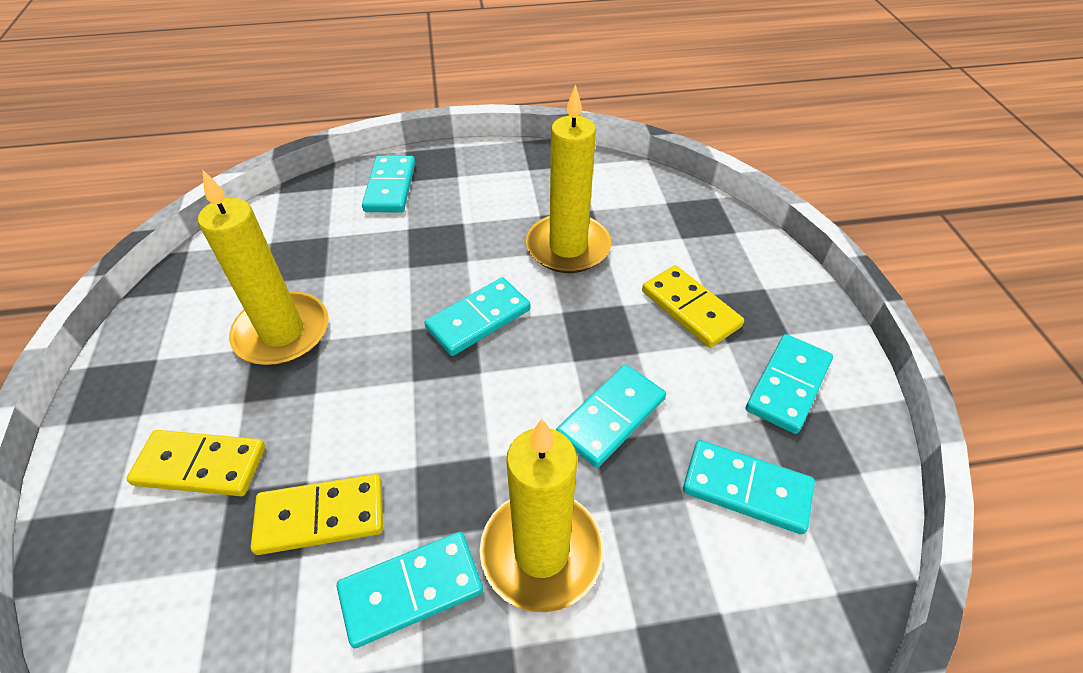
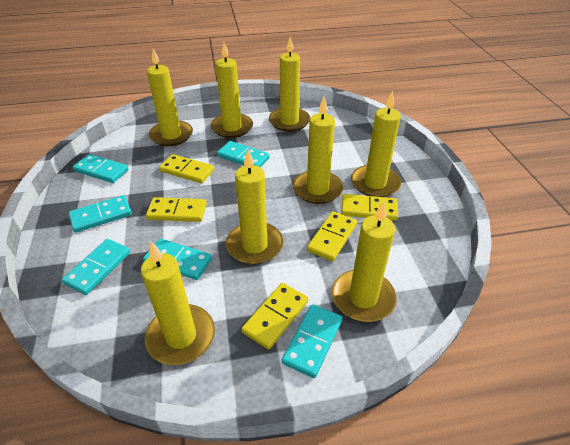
yellow candle: 3 -> 8
yellow domino: 3 -> 5

